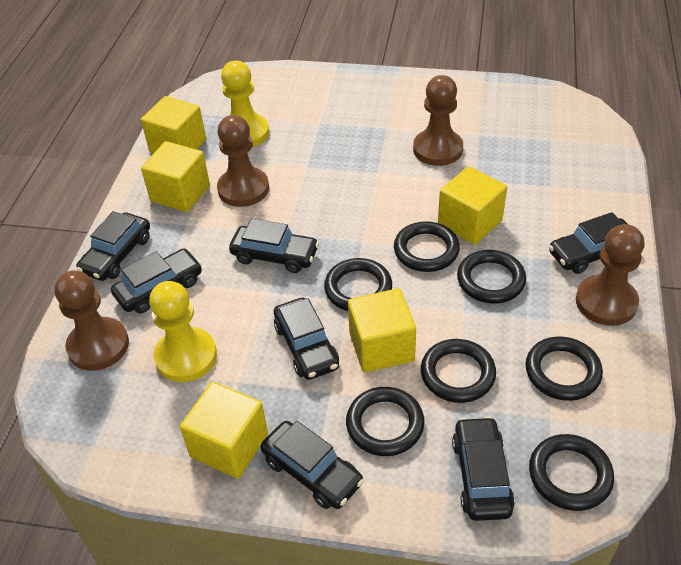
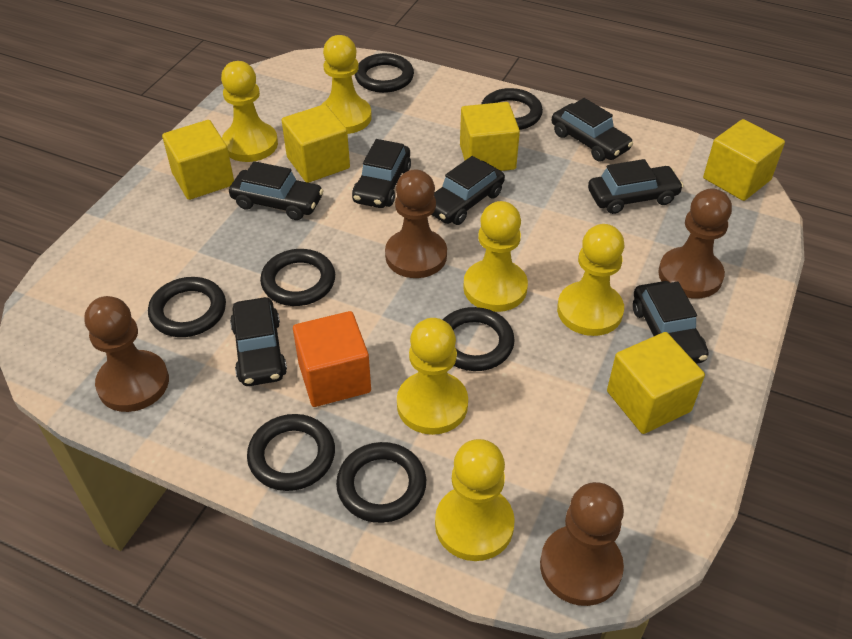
orange cube: 0 -> 1
yellow pawn: 2 -> 6

